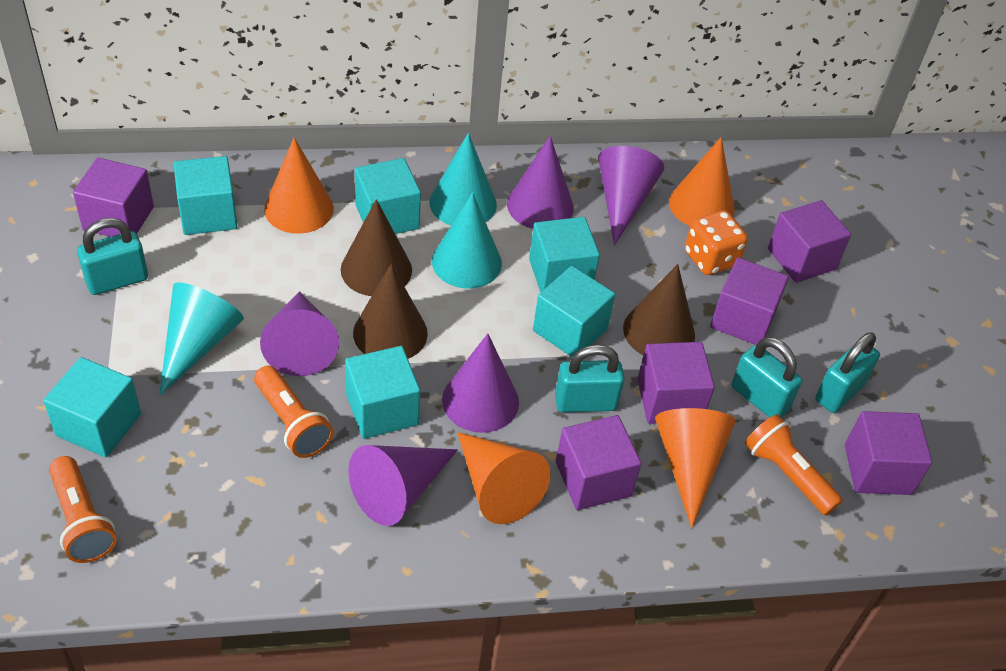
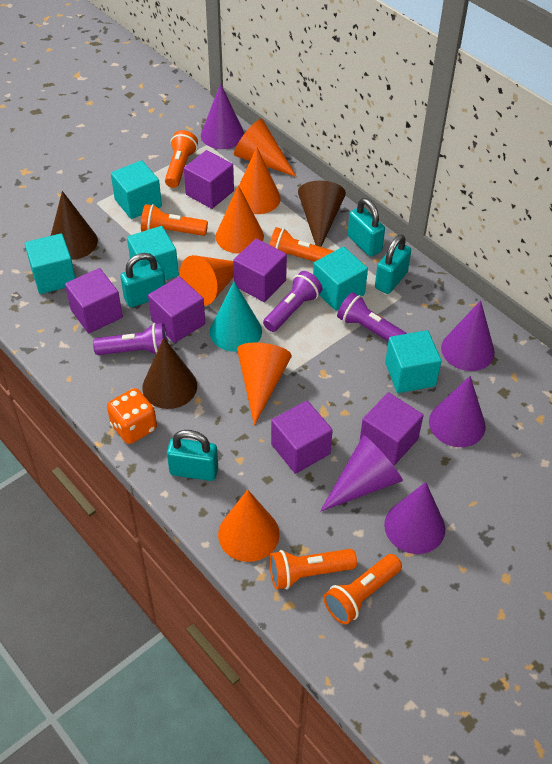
orange cone: 4 -> 6
orange flashlight: 3 -> 5
purple flashlight: 0 -> 3
turquoise cone: 3 -> 1
turquoise cube: 6 -> 5

